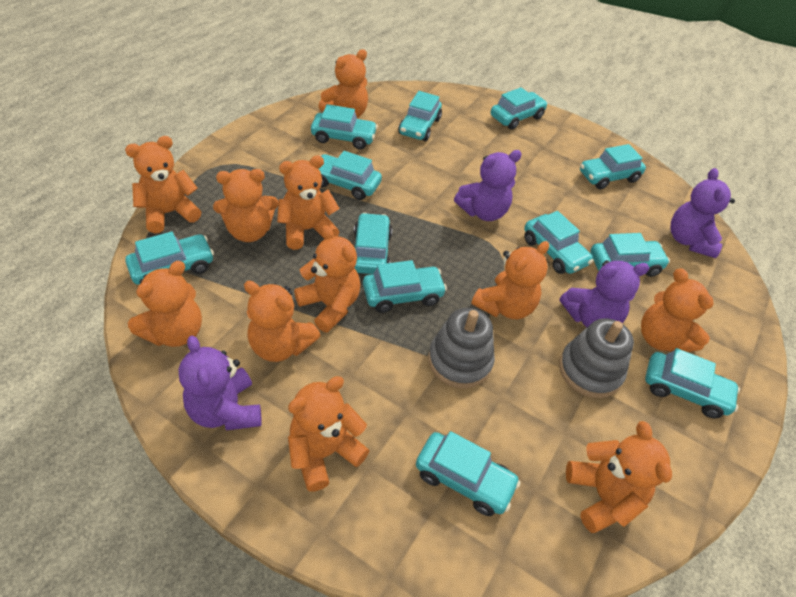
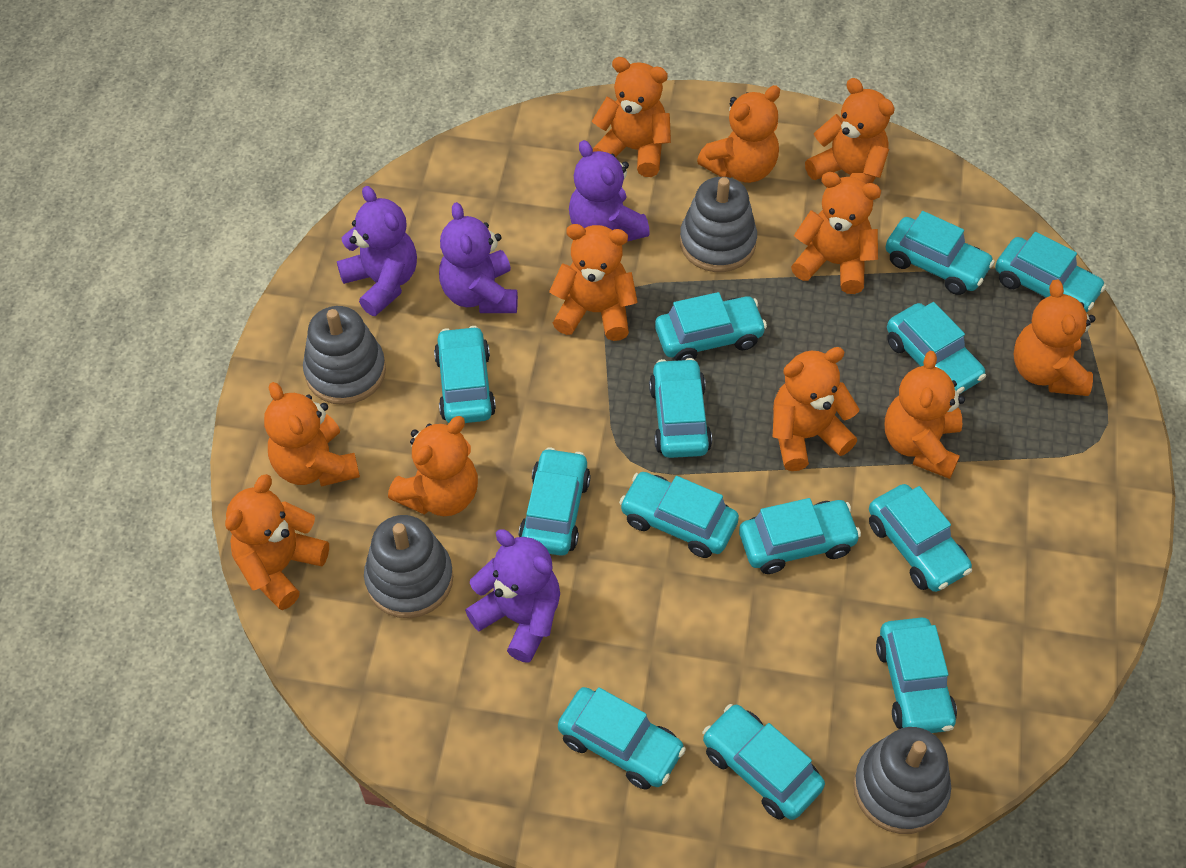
grey stacking toy: 2 -> 4
turquoise car: 12 -> 13

